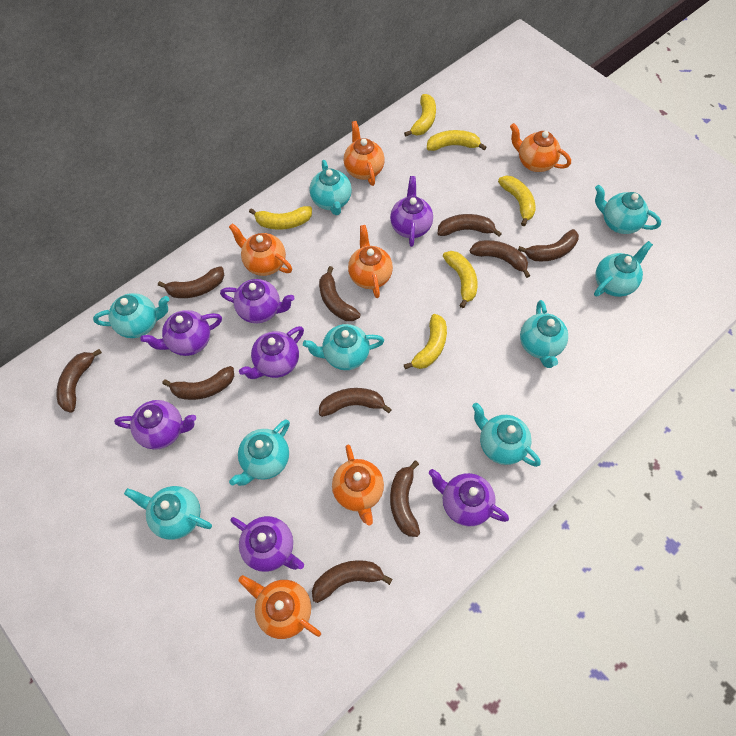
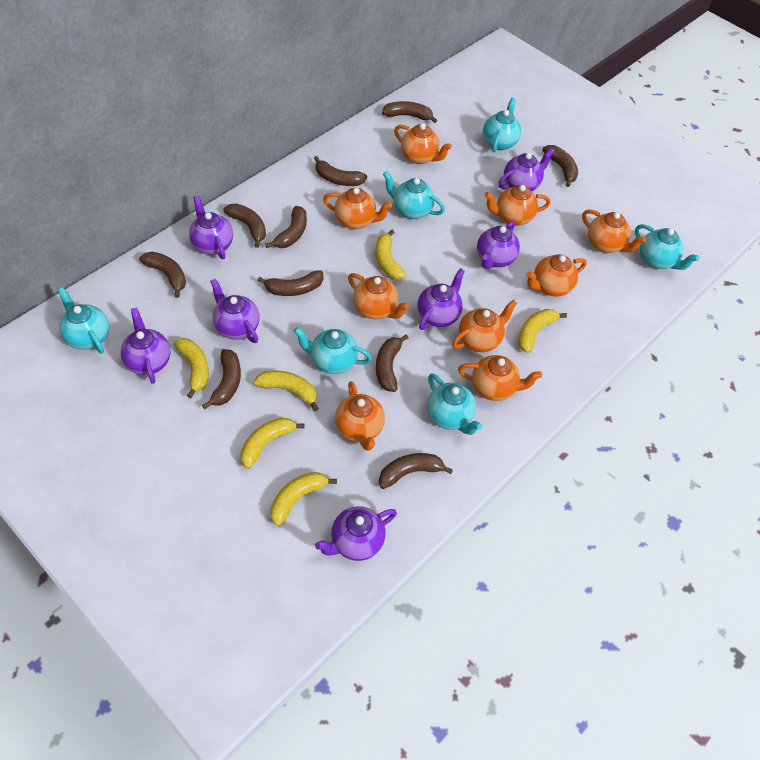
orange teapot: 6 -> 9
turquoise teapot: 9 -> 6

